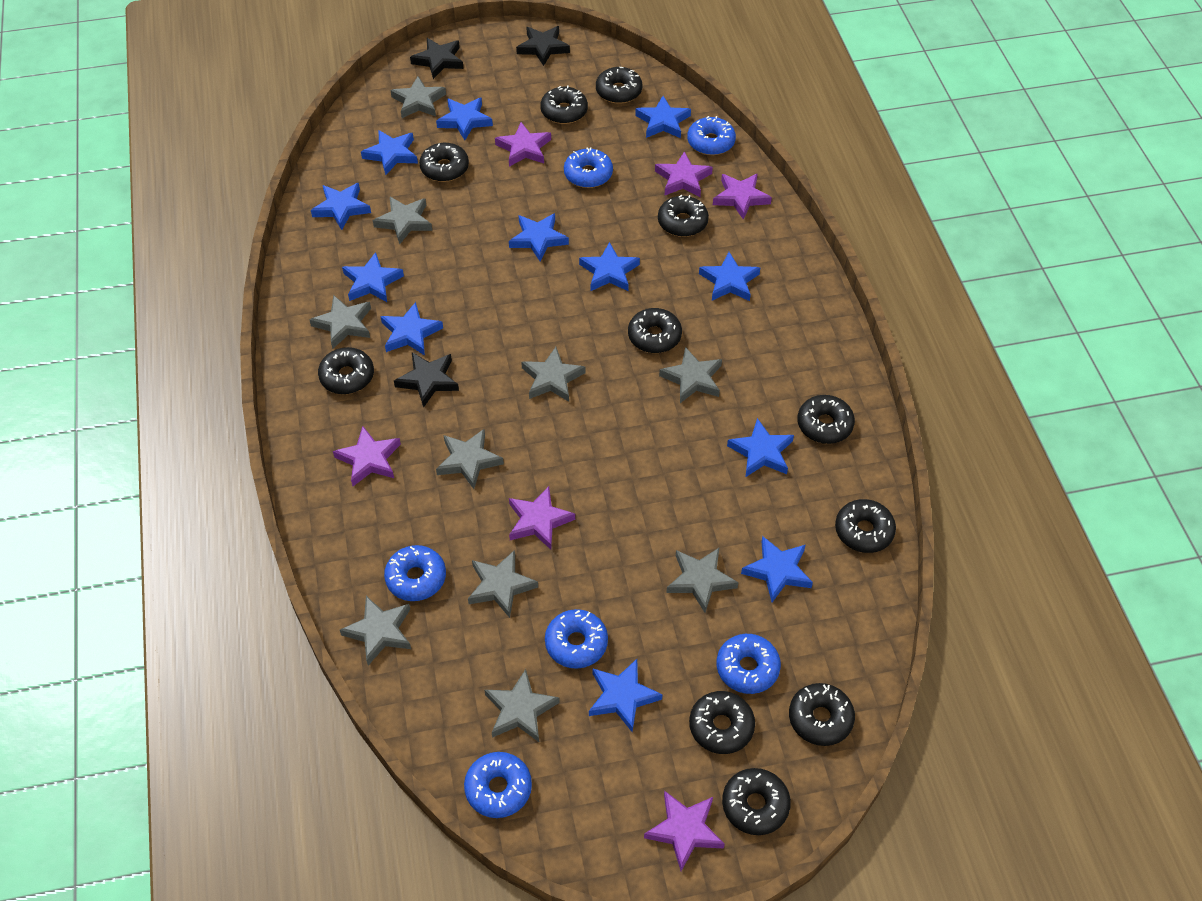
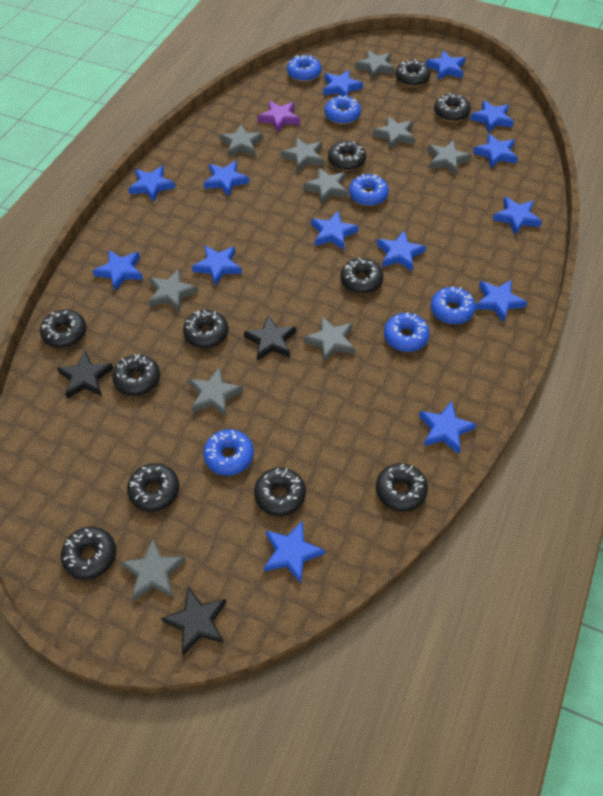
blue star: 12 -> 14
purple star: 6 -> 1

